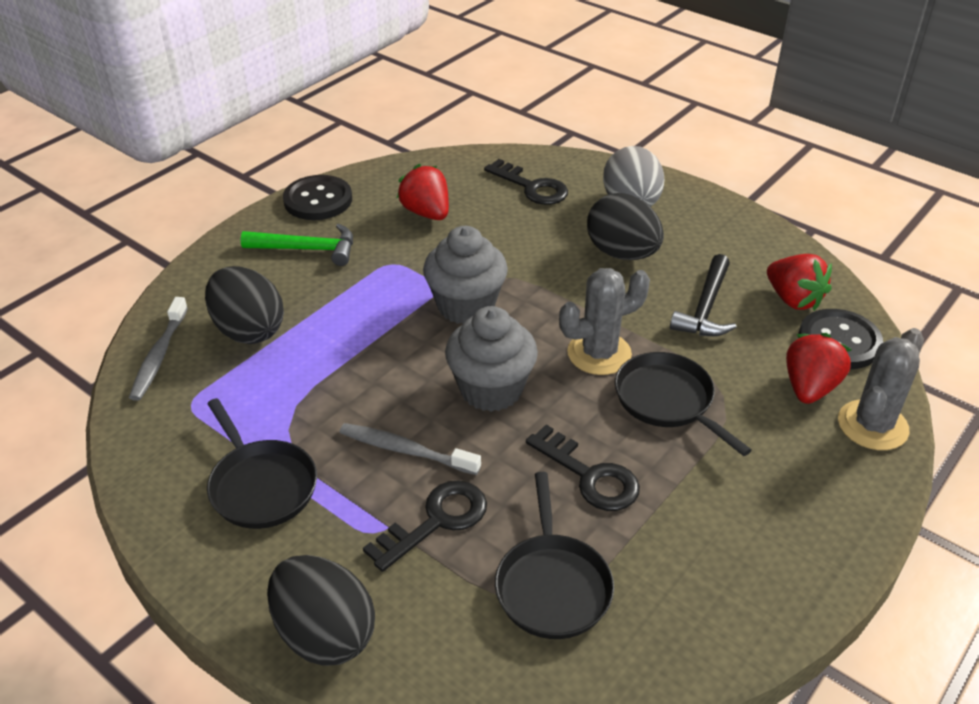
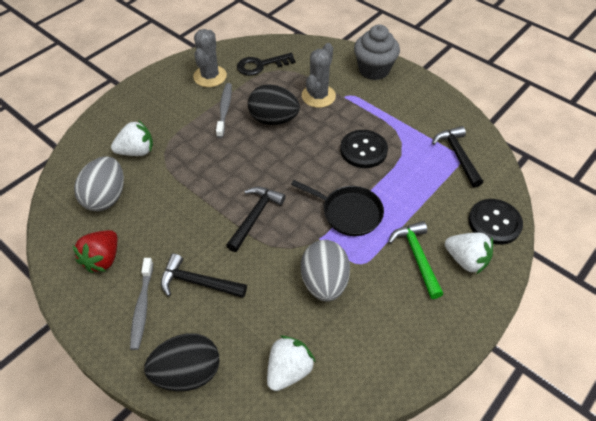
black egg: 3 -> 2
black hammer: 1 -> 3
black key: 3 -> 1
black pan: 3 -> 1
grey cupcake: 2 -> 1
grey egg: 1 -> 2
red strawberry: 3 -> 1
white strawberry: 0 -> 3

